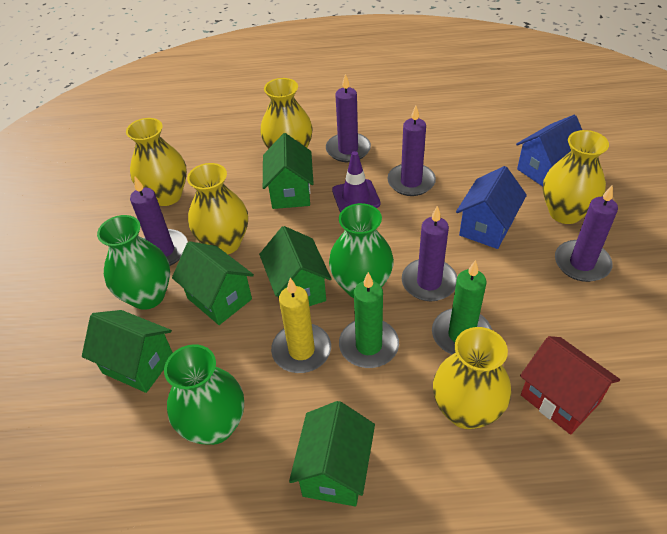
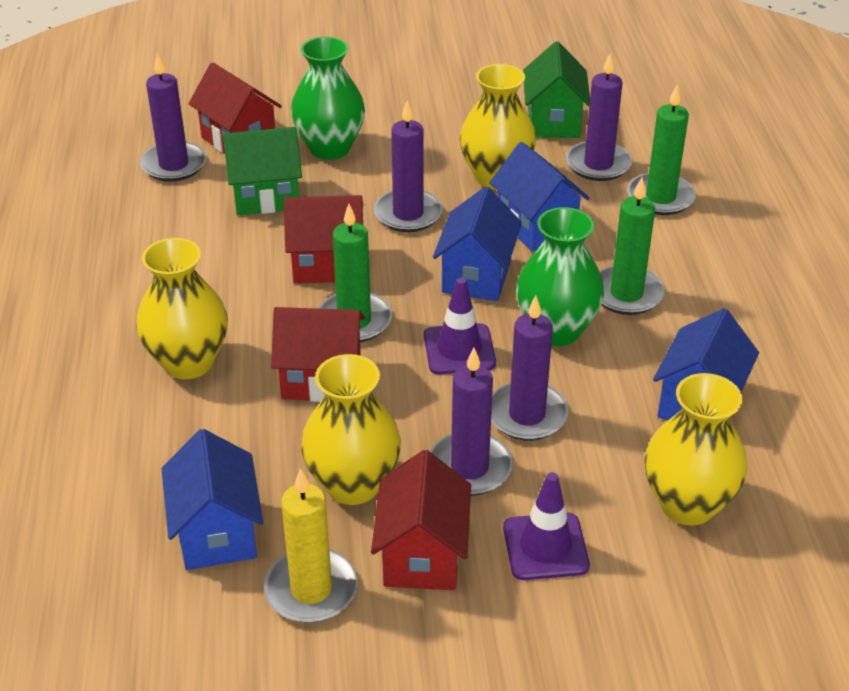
blue house: 2 -> 4
green candle: 2 -> 3
green house: 5 -> 2
green vase: 3 -> 2
purple traffic cone: 1 -> 2
red house: 1 -> 4
yellow vase: 5 -> 4

